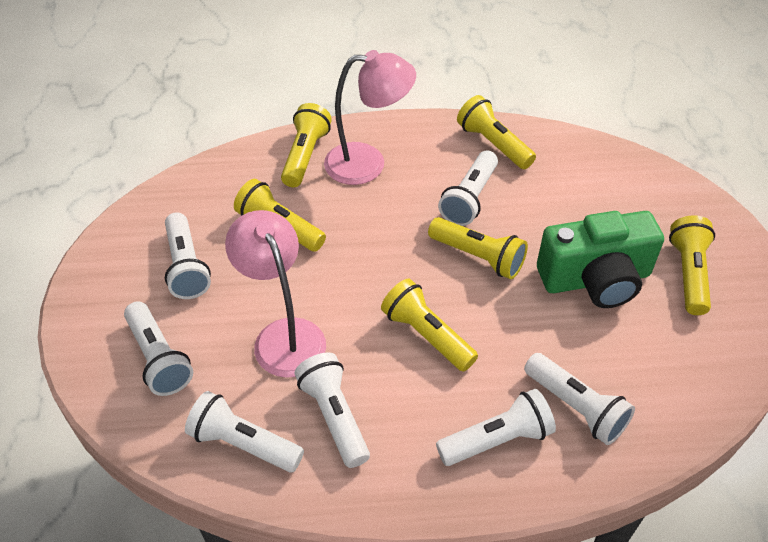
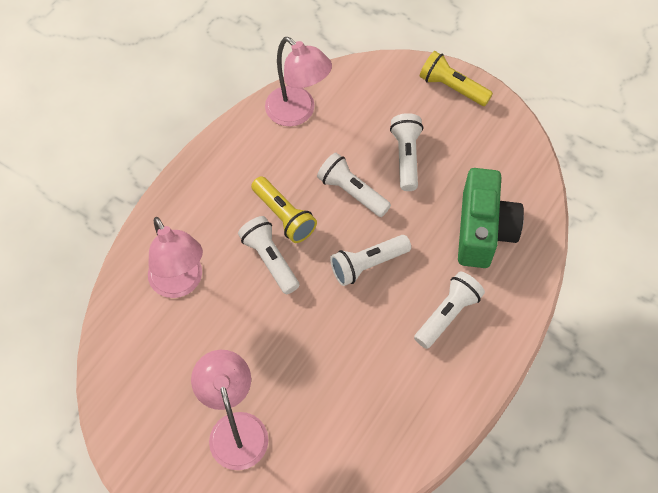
pink lamp: 2 -> 3
white flashlight: 7 -> 5
yellow flashlight: 6 -> 2

